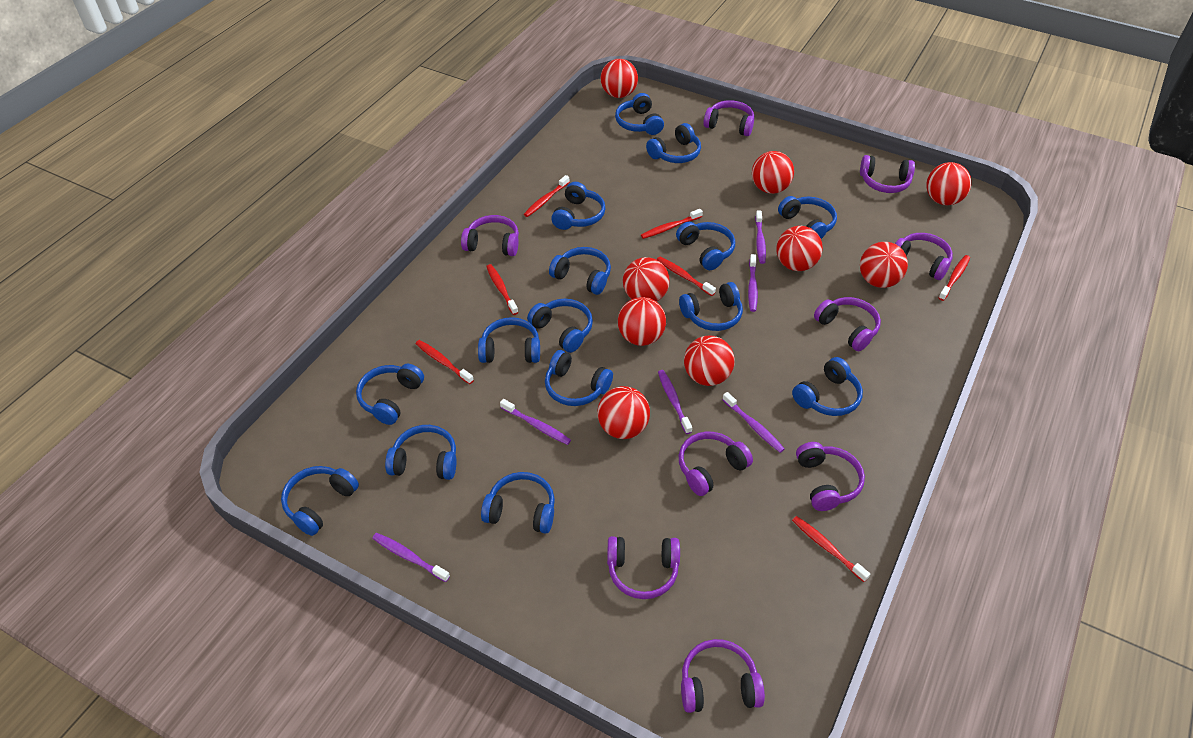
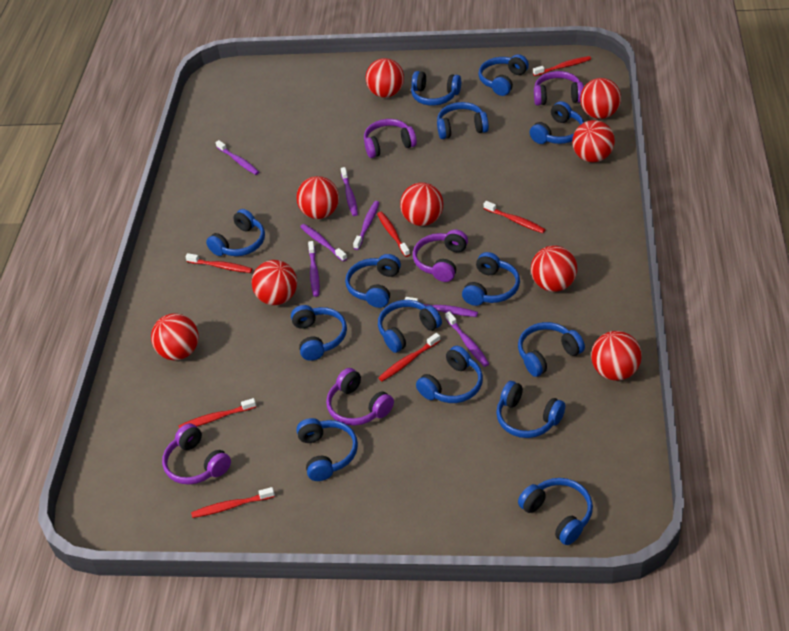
blue headphones: 15 -> 14
purple headphones: 9 -> 5
purple toothbrush: 6 -> 7

